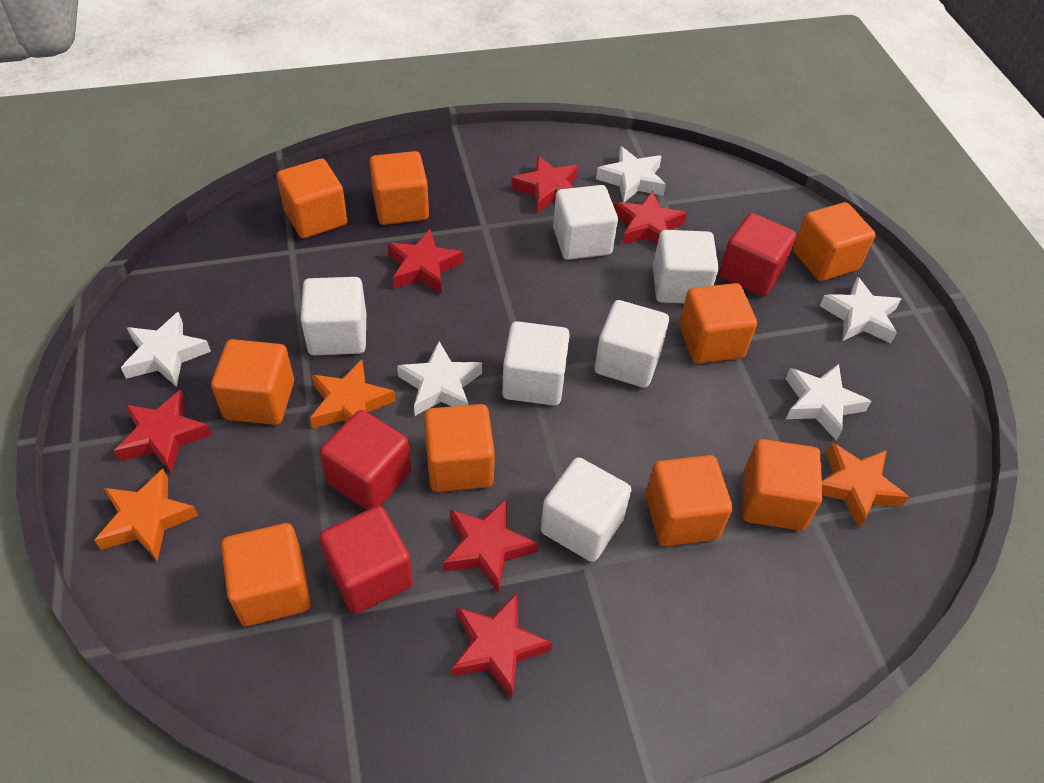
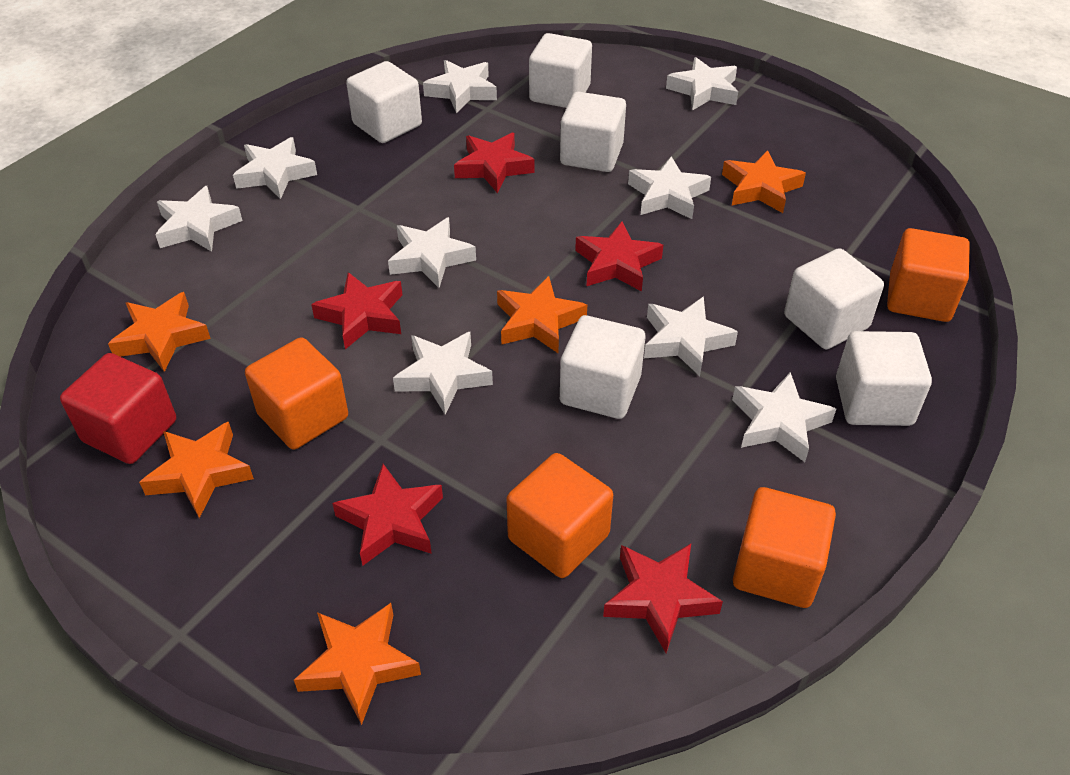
orange cube: 9 -> 4
orange star: 3 -> 5
red cube: 3 -> 1
red star: 6 -> 5
white star: 5 -> 9

